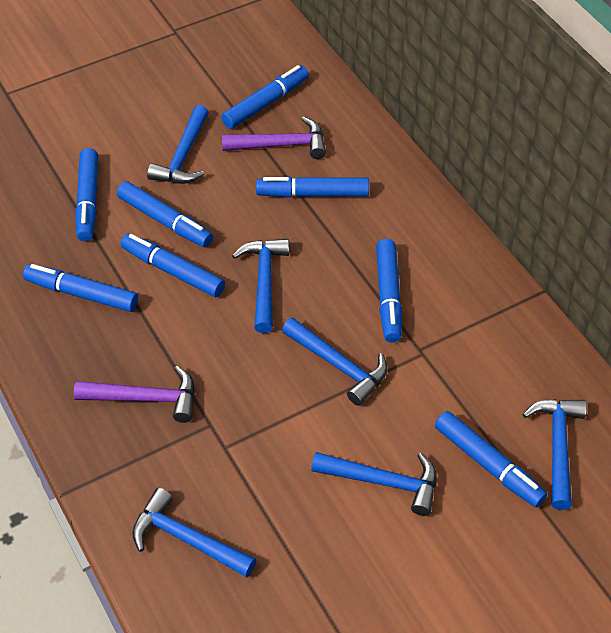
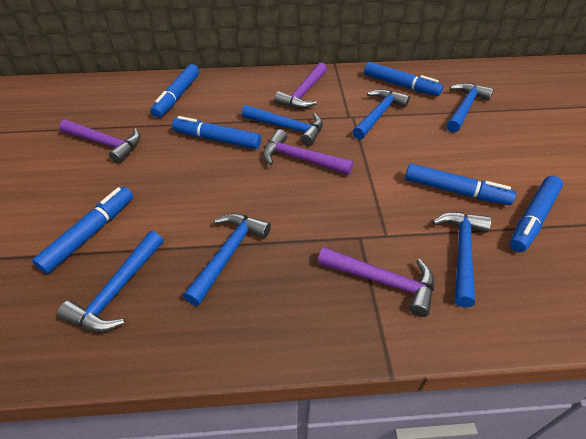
blue marker: 8 -> 6
purple hammer: 2 -> 4

